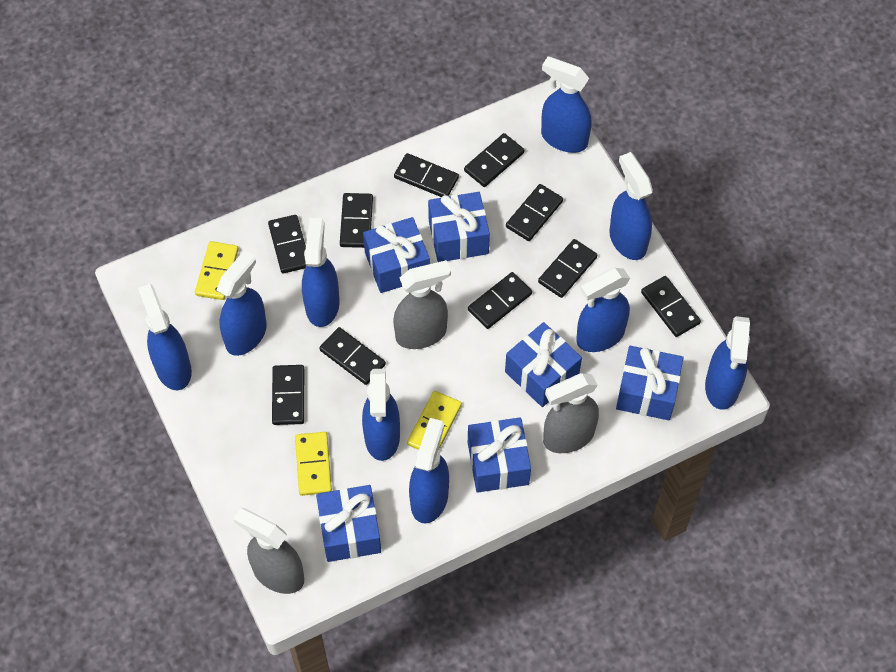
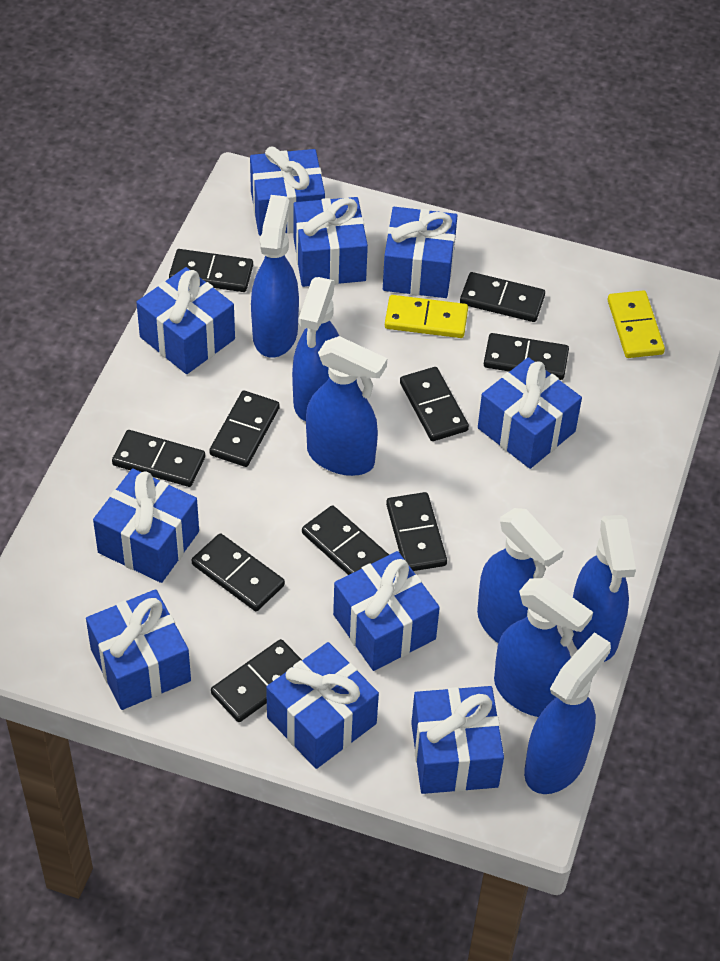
blue gift: 6 -> 10
blue spray bottle: 9 -> 7
grey spray bottle: 3 -> 0
yellow domino: 3 -> 2

